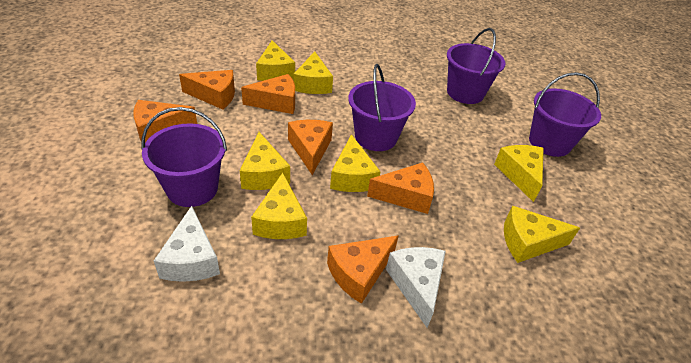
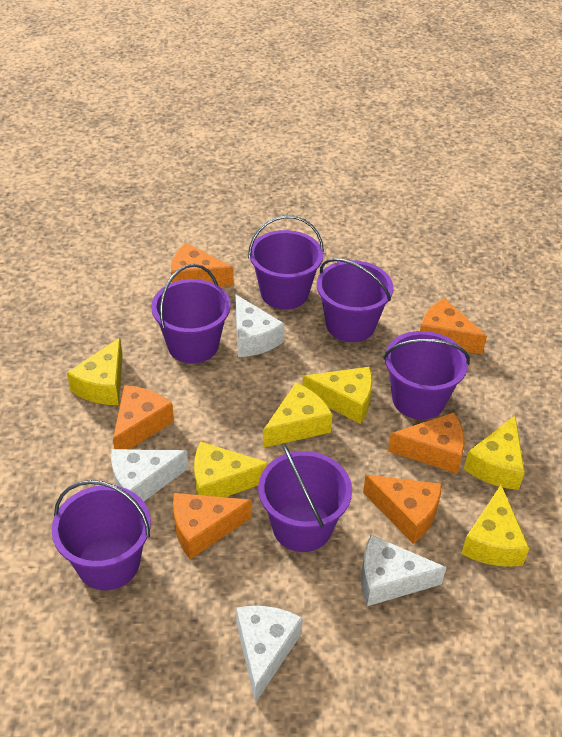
purple bucket: 4 -> 6
white cheese: 2 -> 4
yellow cheese: 7 -> 6

